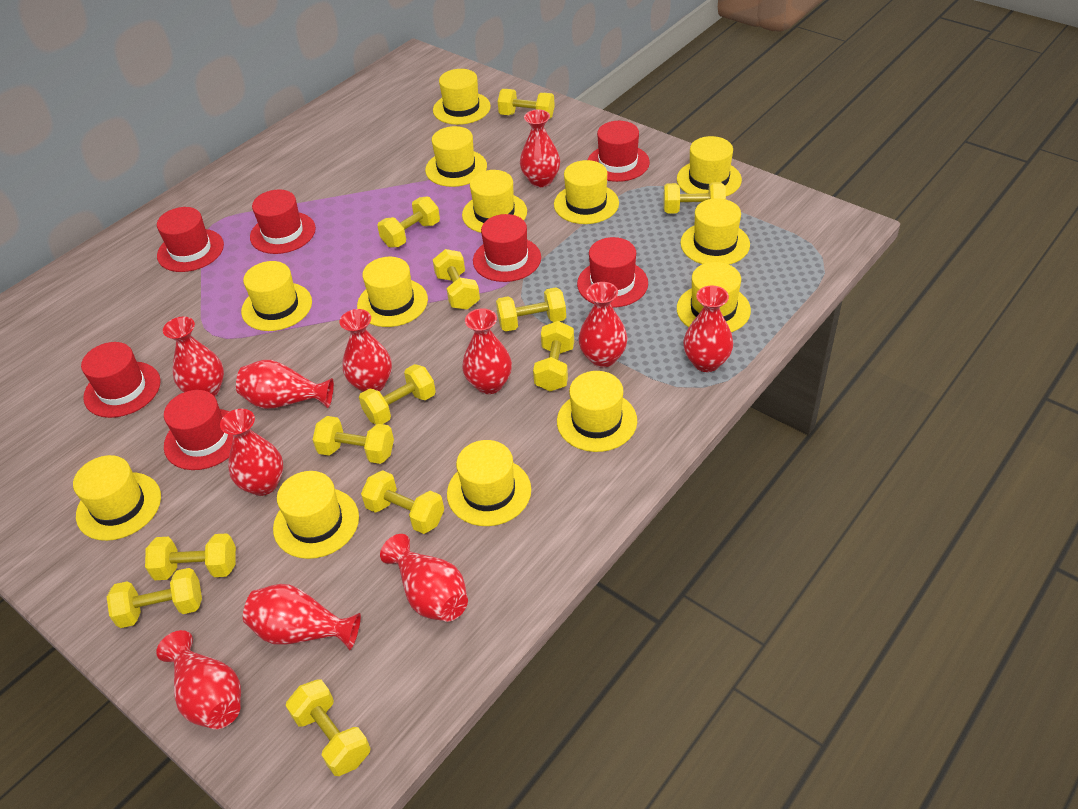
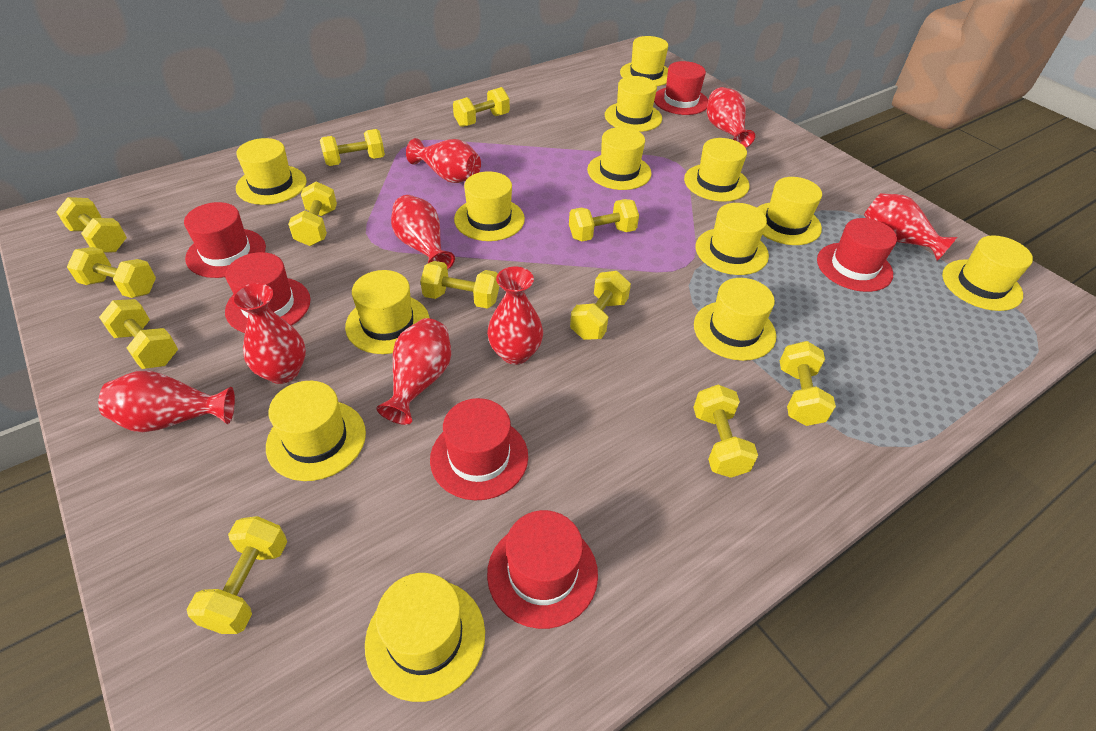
red hat: 7 -> 6
red vase: 11 -> 8

